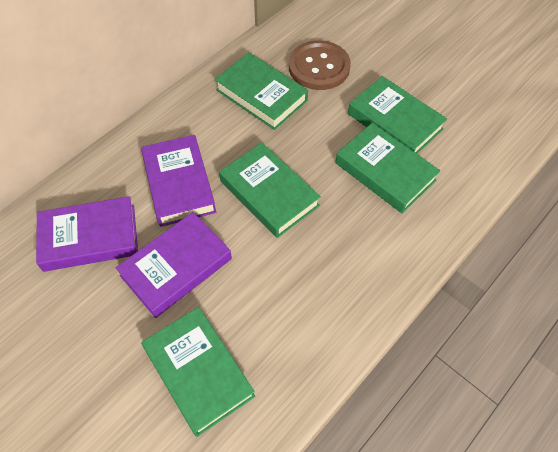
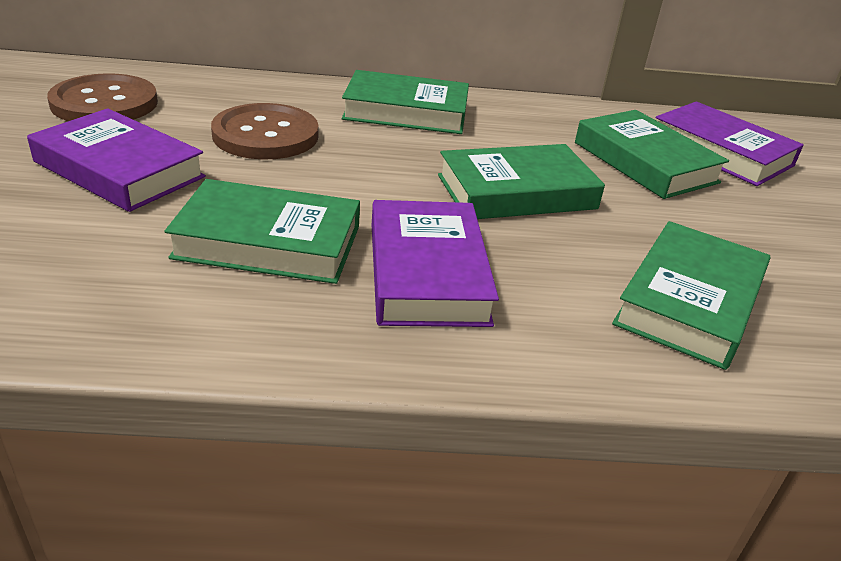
brown button: 1 -> 2

